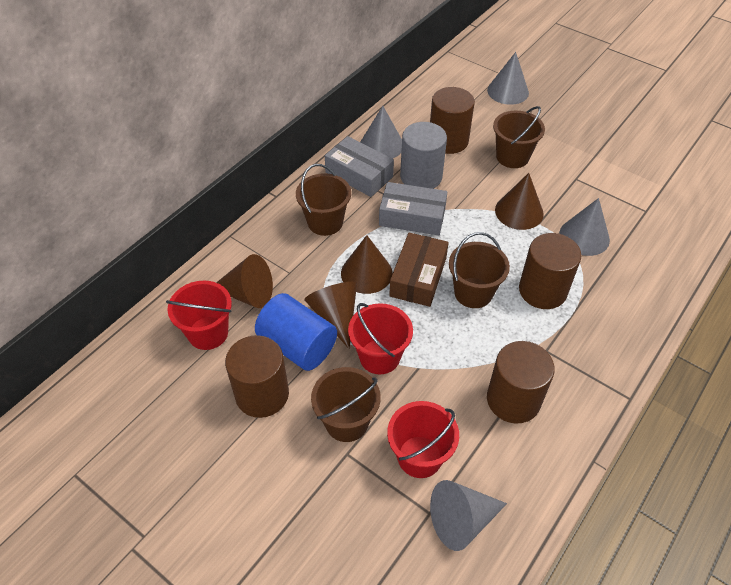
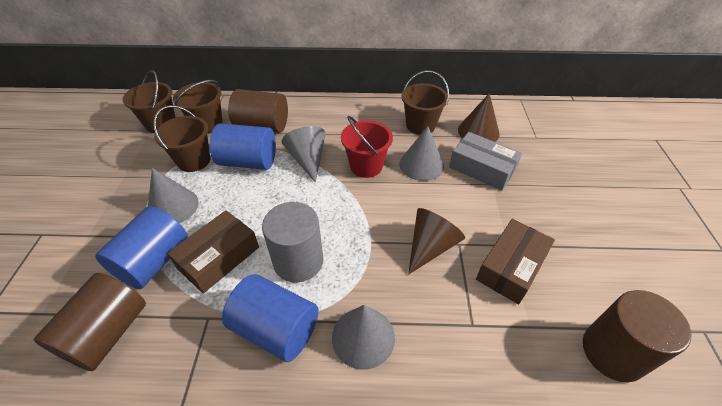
blue cylinder: 1 -> 3
brown box: 1 -> 2
brown cone: 4 -> 2
brown cylinder: 4 -> 3
grey box: 2 -> 1
red bucket: 3 -> 1

